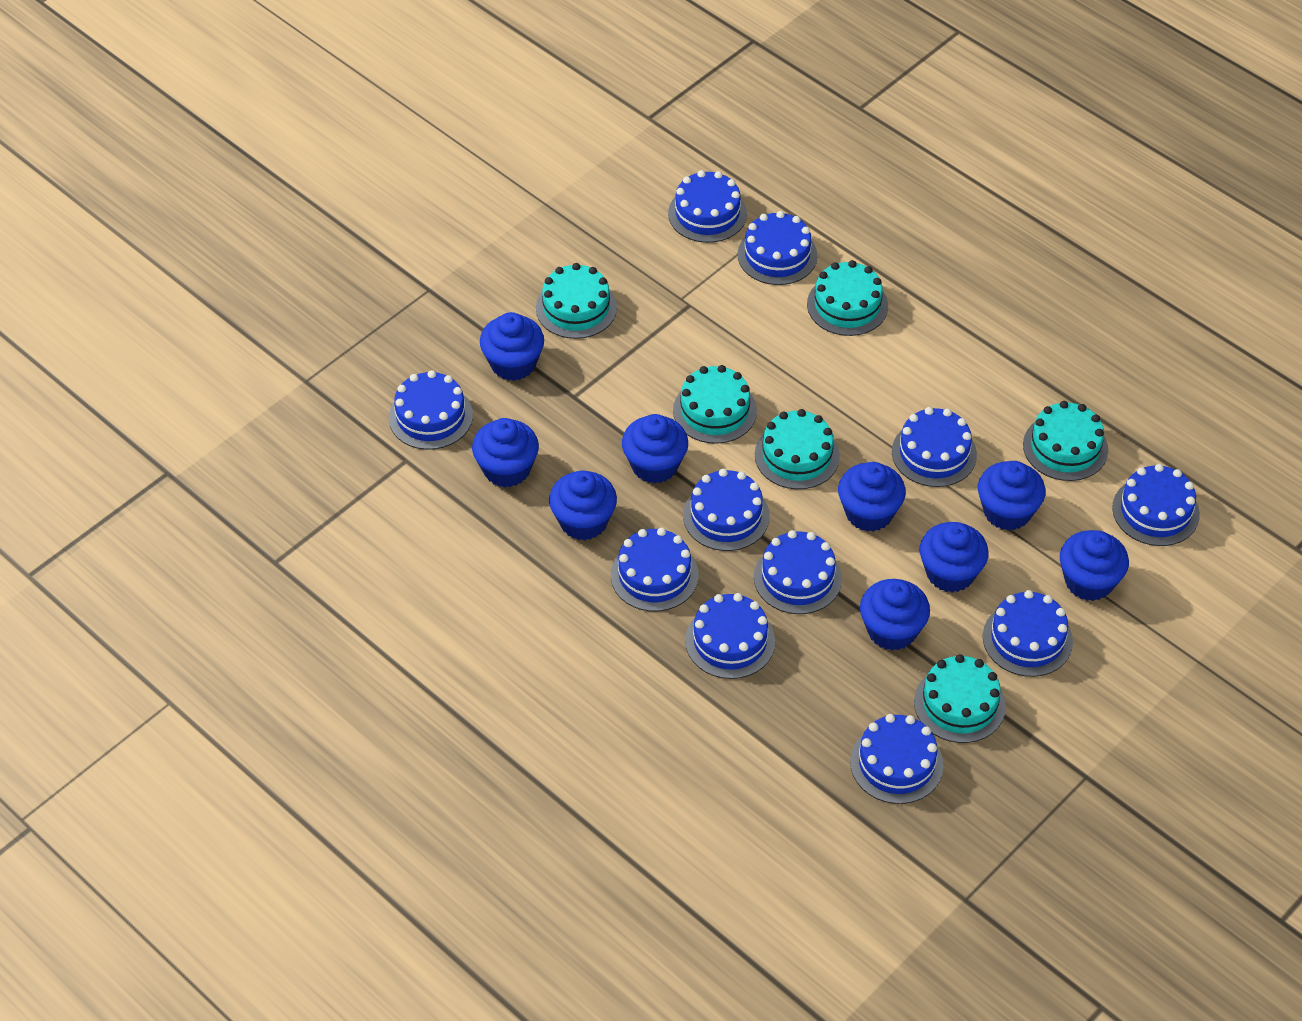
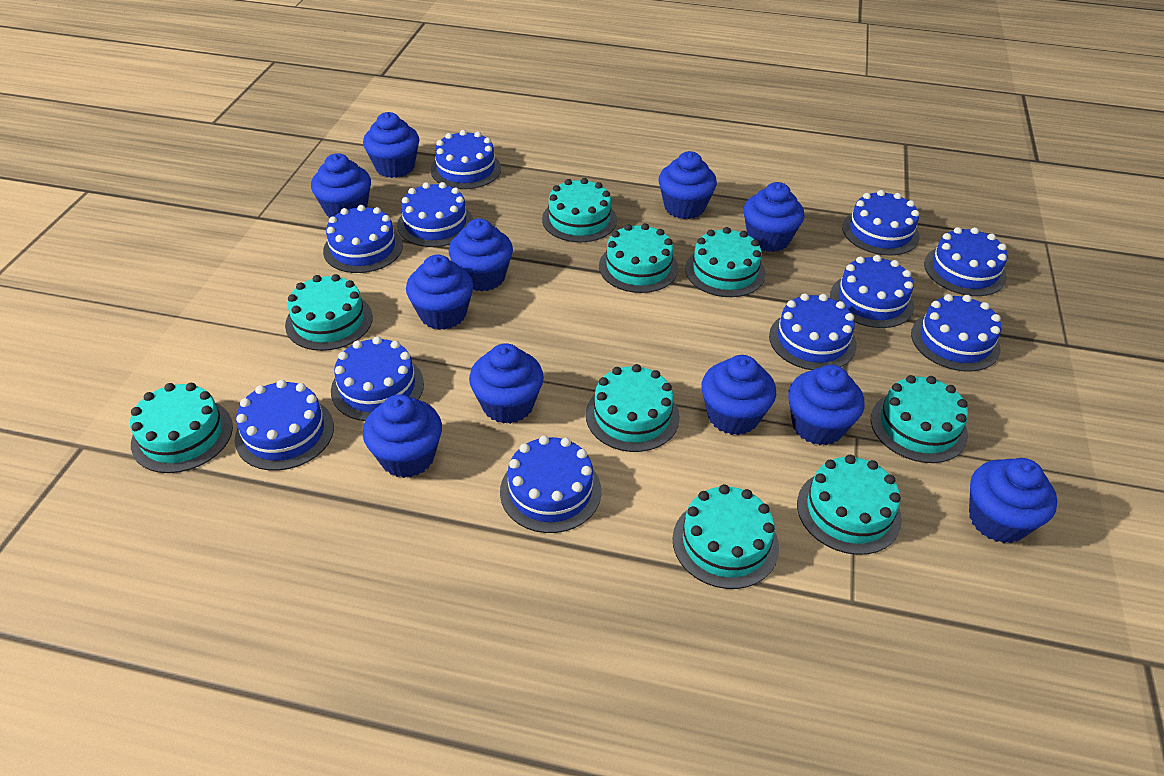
blue cupcake: 9 -> 11
turquoise cake: 6 -> 9

